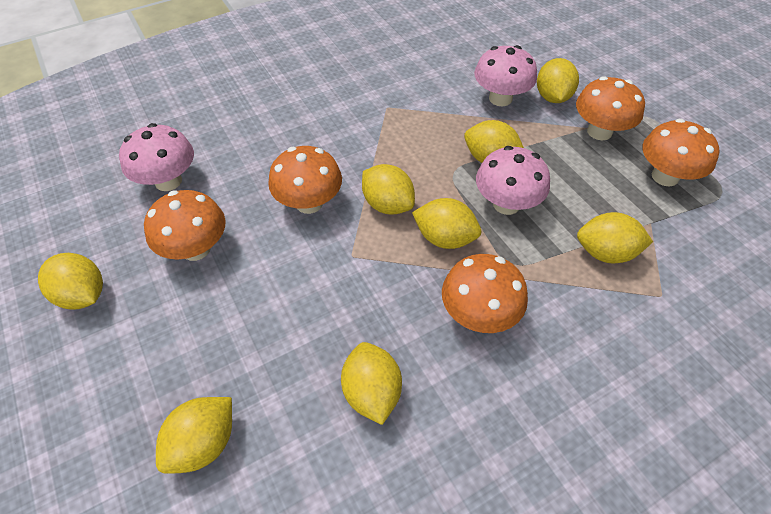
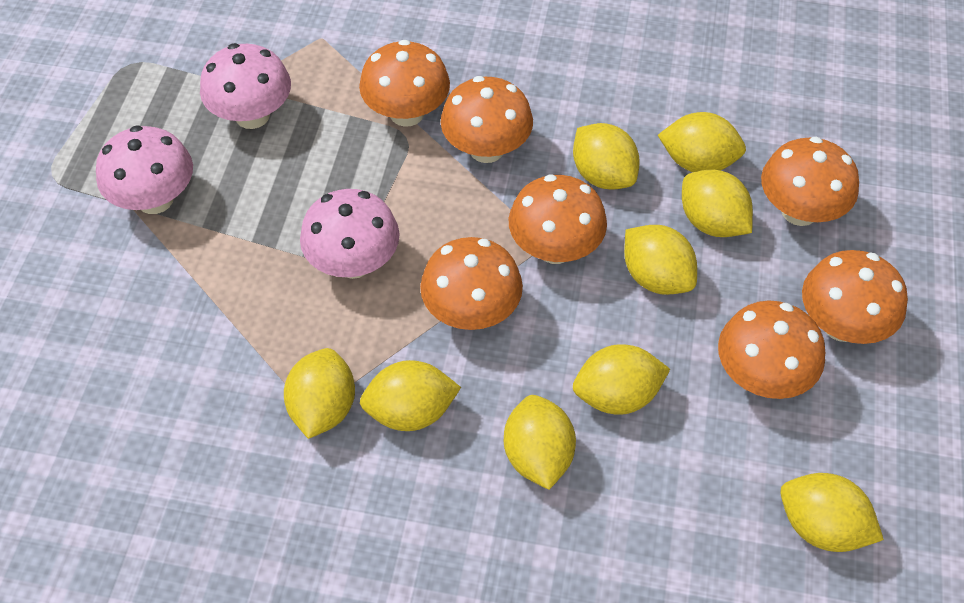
orange mushroom: 5 -> 7
yellow lemon: 8 -> 9

